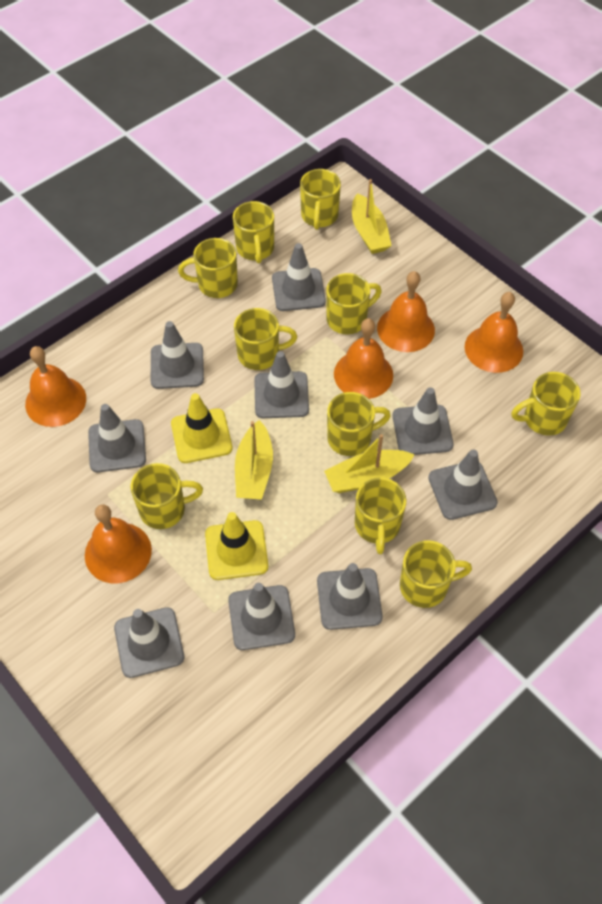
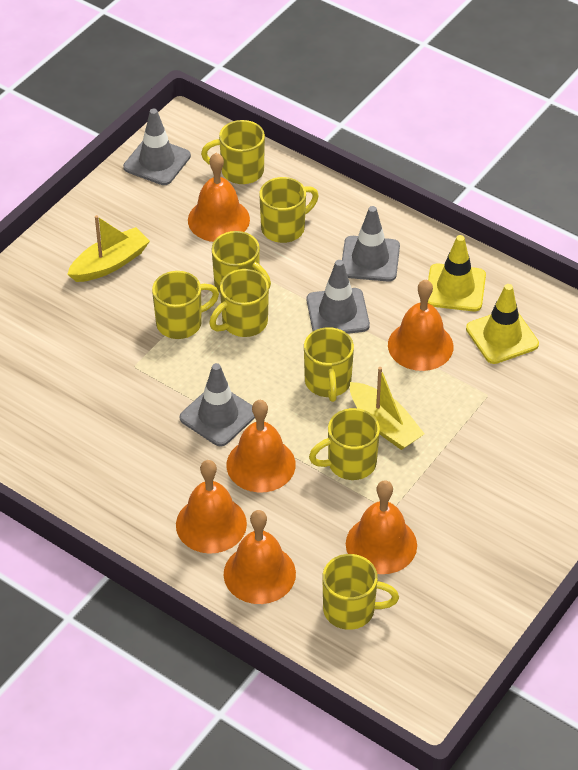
grey traffic cone: 9 -> 4
orange bell: 5 -> 6
yellow boat: 3 -> 2
yellow mug: 10 -> 8

